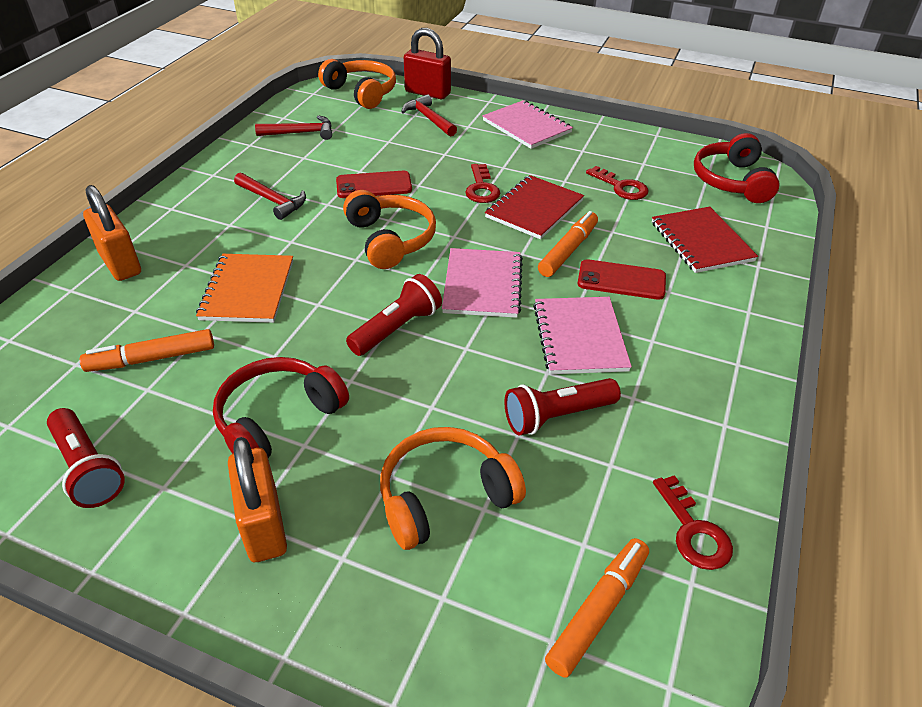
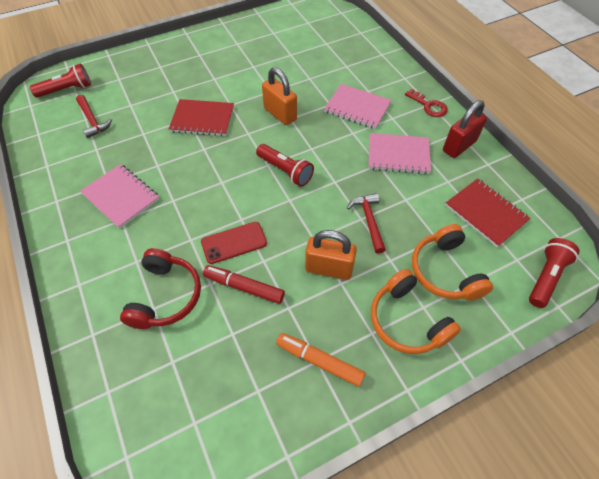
orange headphones: 3 -> 2
orange marker: 3 -> 1
orange notebook: 1 -> 0
red hammer: 3 -> 2
red headphones: 2 -> 1
red key: 3 -> 1
red marker: 0 -> 1
red phone: 2 -> 1

